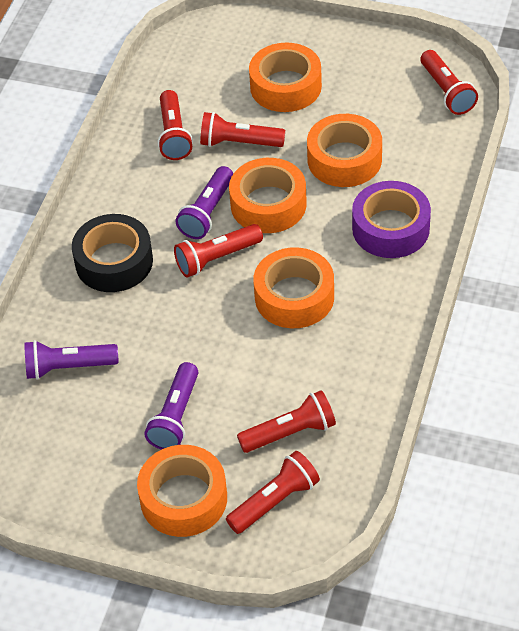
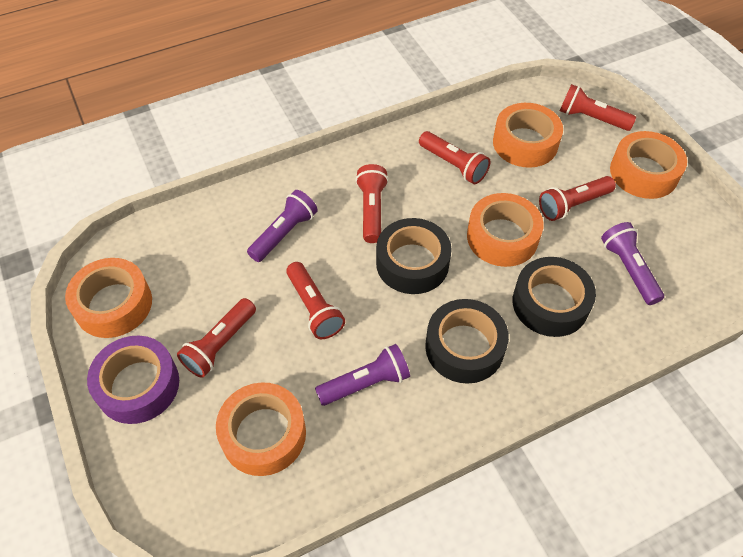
black tape: 1 -> 3

